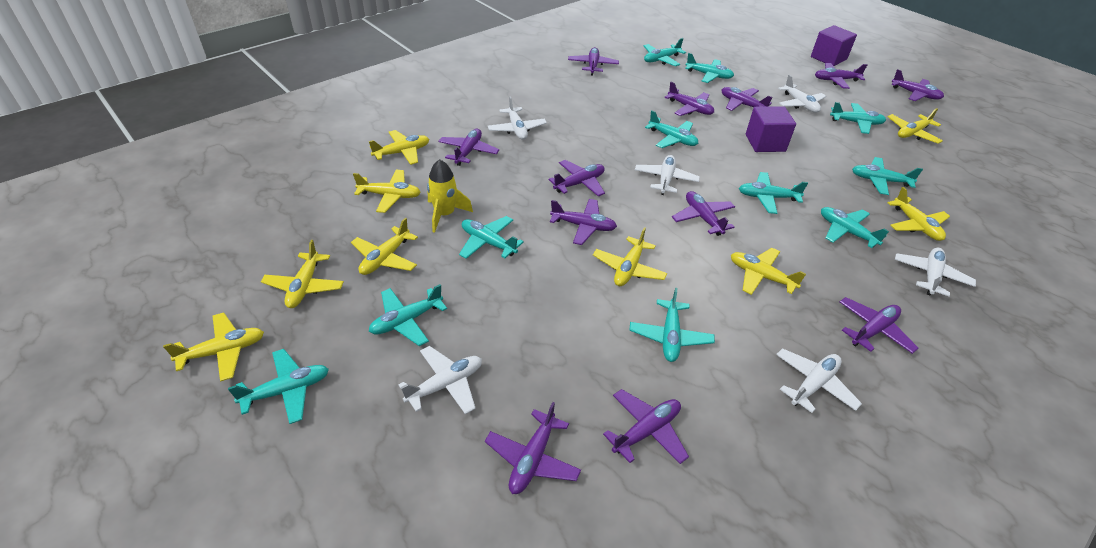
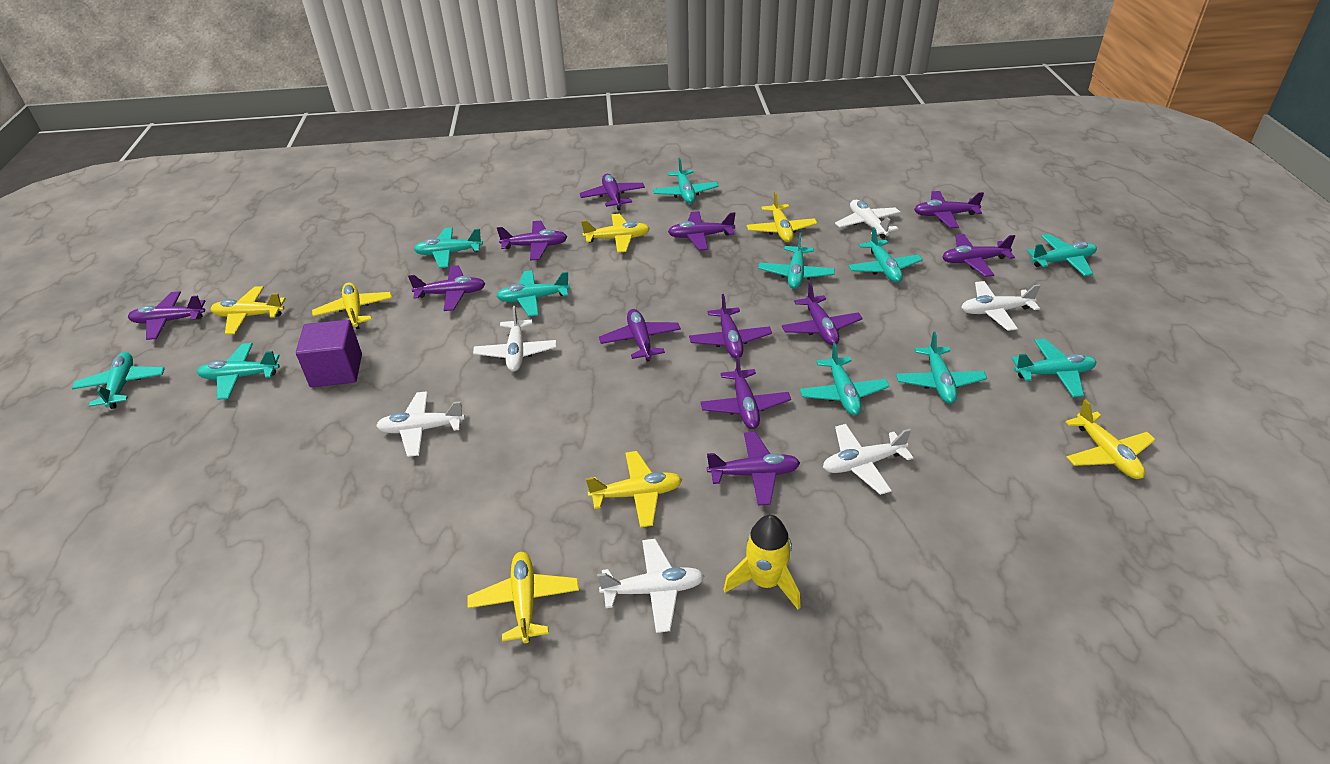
purple cube: 2 -> 1
yellow plane: 9 -> 7

